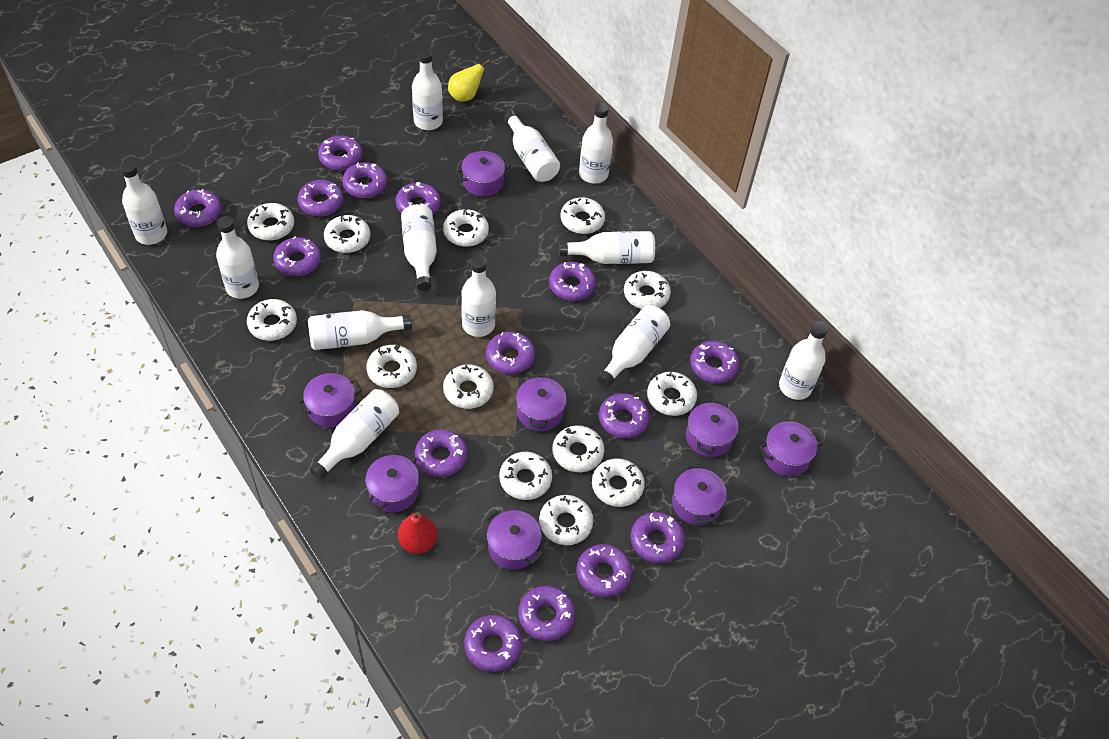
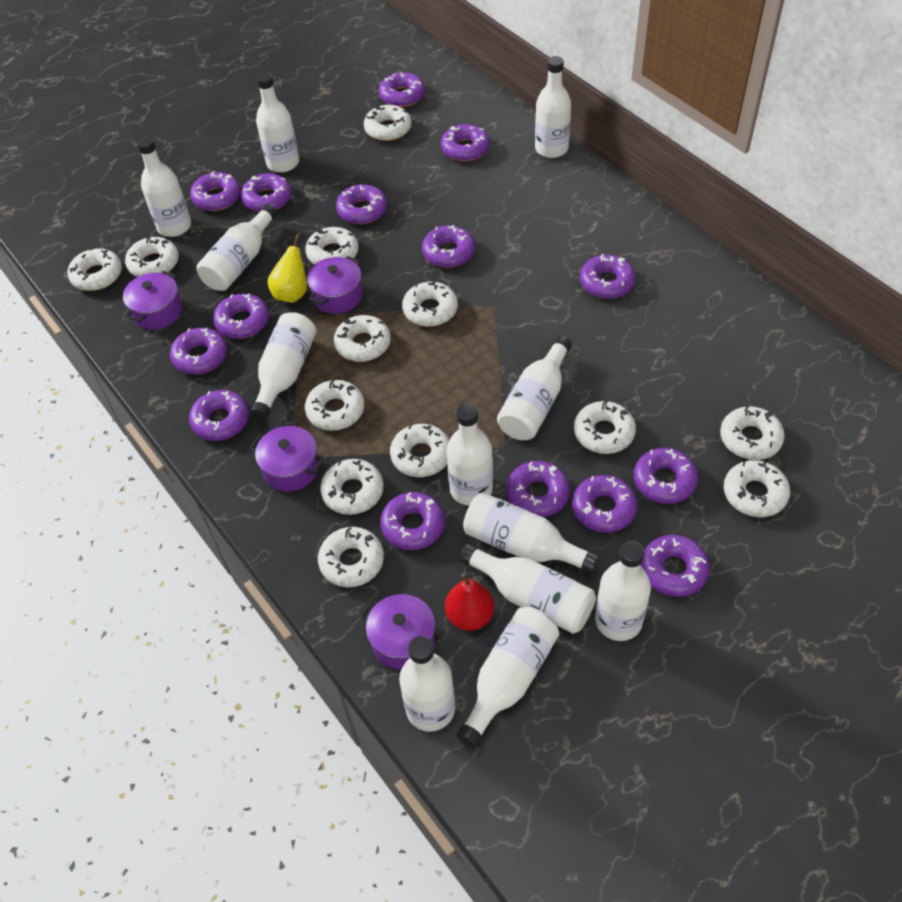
purple pot: 8 -> 4

